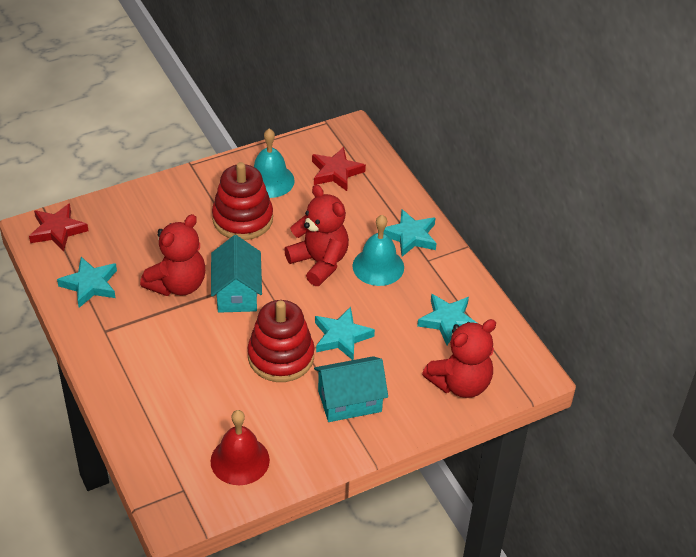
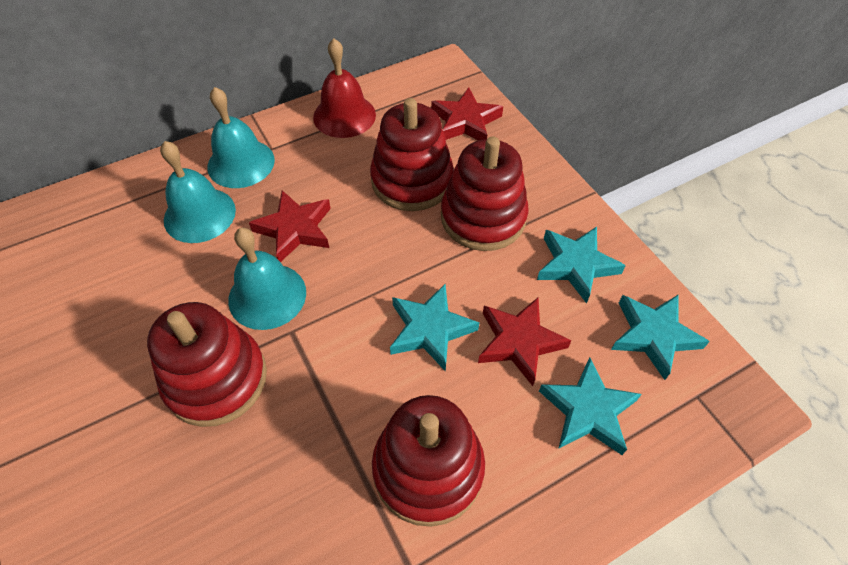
red stacking toy: 2 -> 4
red star: 2 -> 3
red teddy bear: 3 -> 0
turquoise bell: 2 -> 3
turquoise house: 2 -> 0

